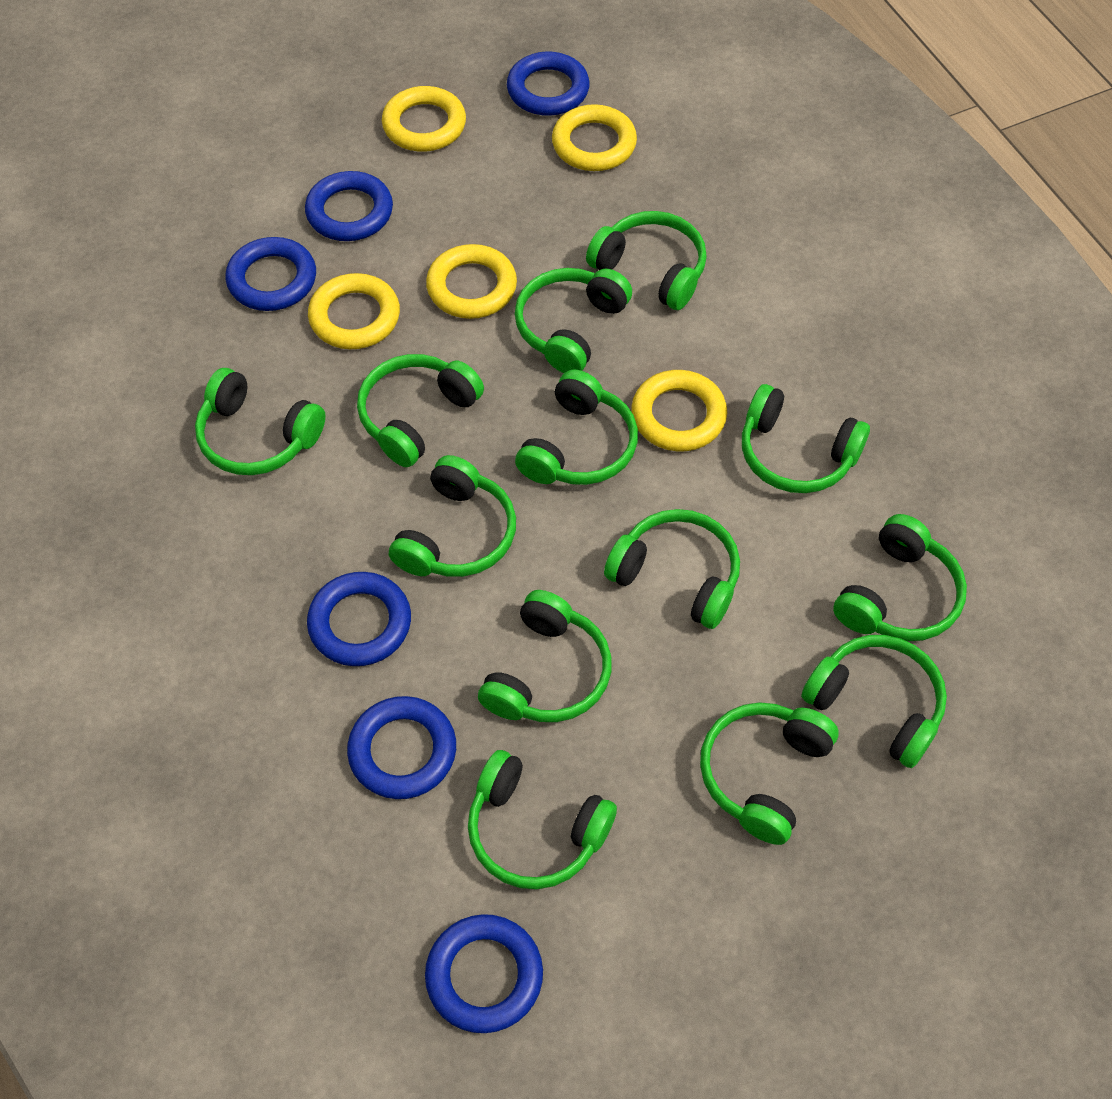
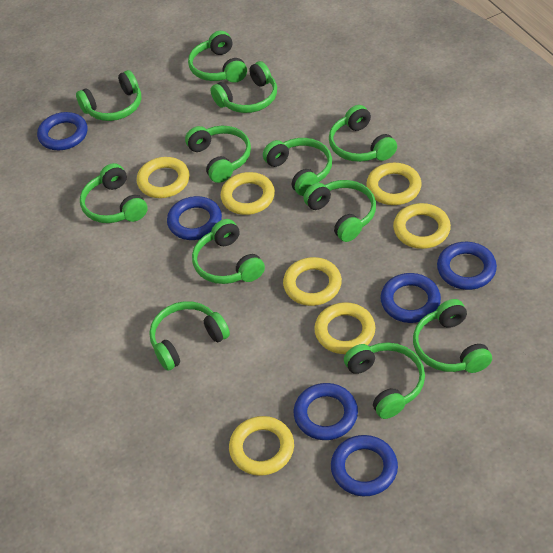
green headphones: 13 -> 12
yellow ring: 5 -> 7

